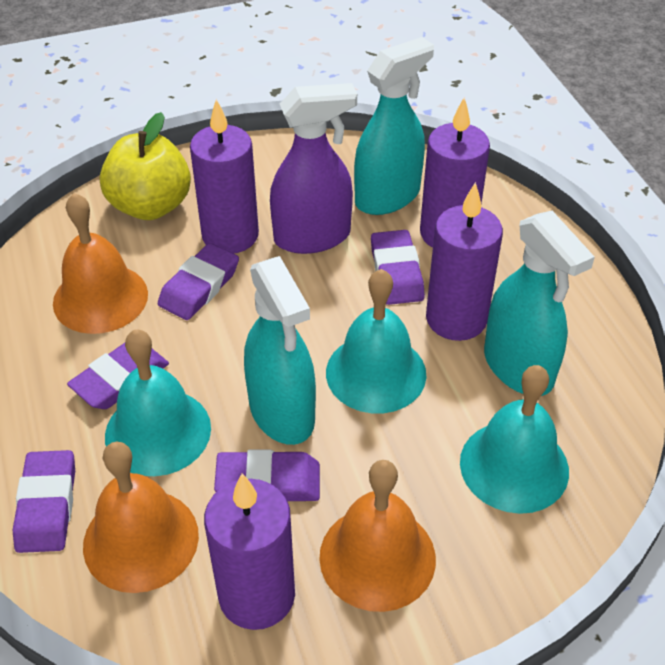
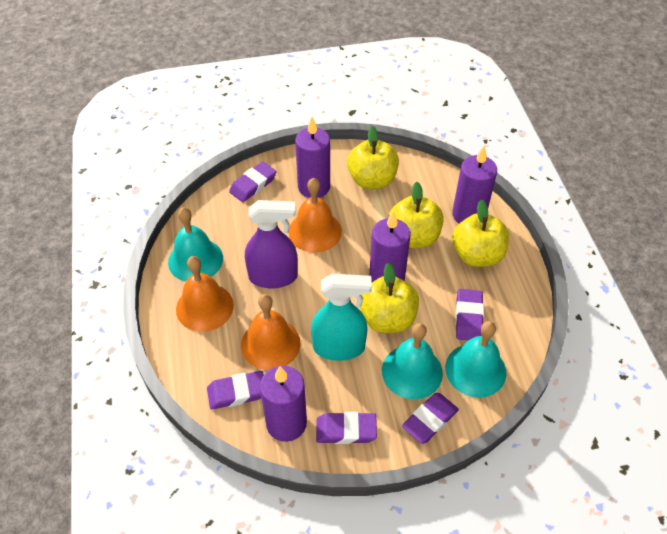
turquoise spray bottle: 3 -> 1
yellow apple: 1 -> 4

